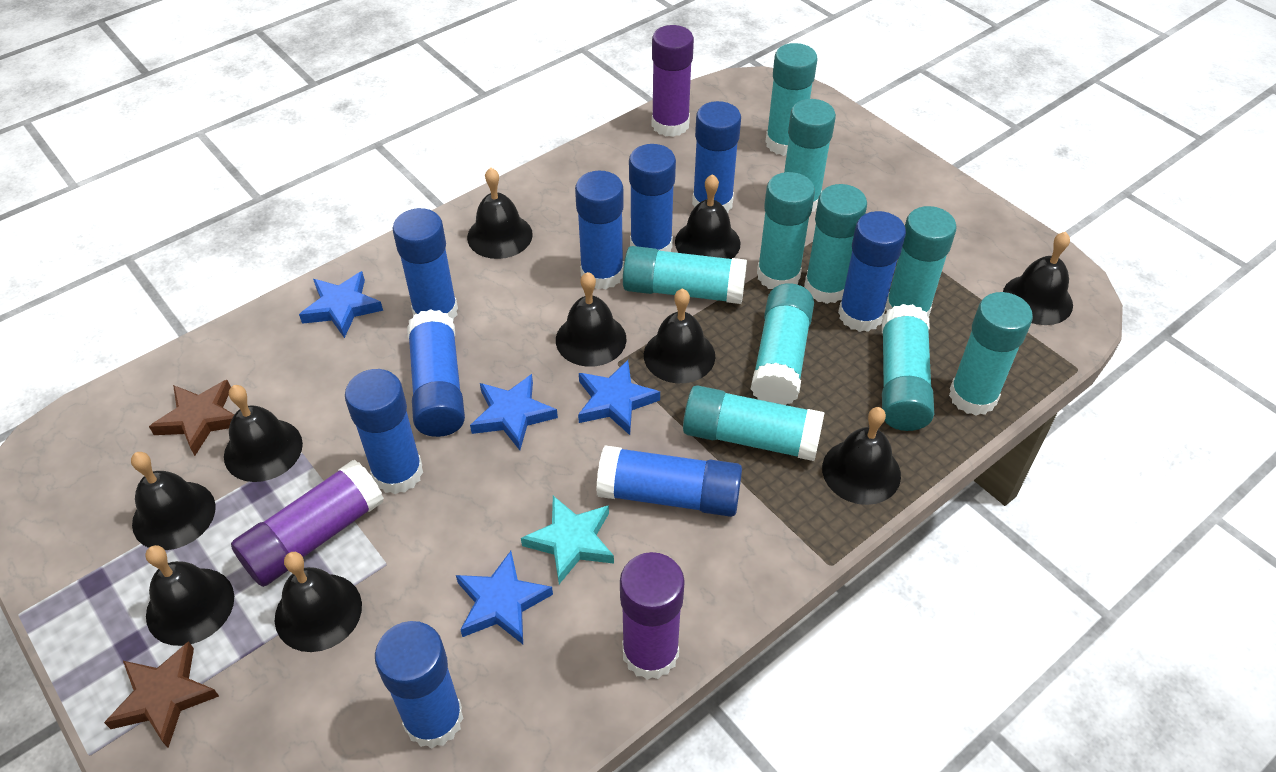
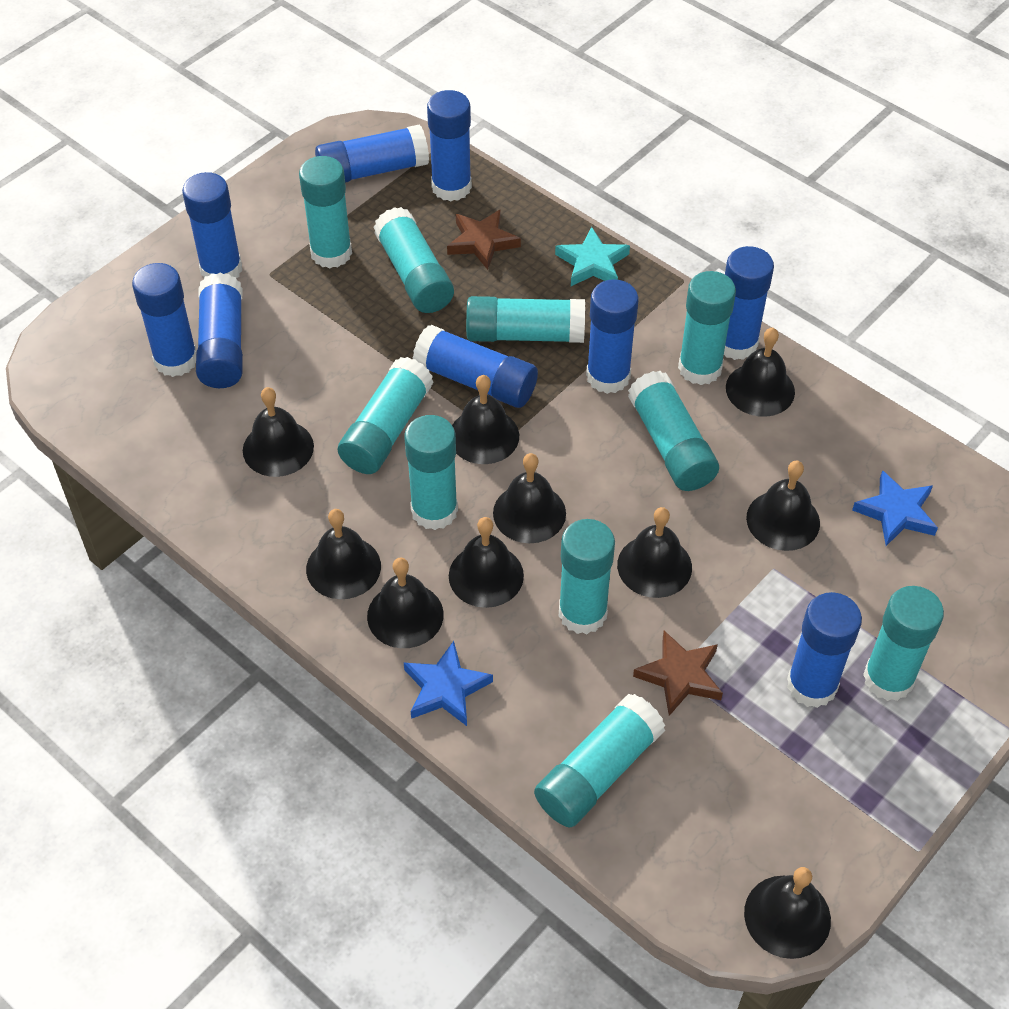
blue star: 4 -> 2
purple glue stick: 3 -> 0

